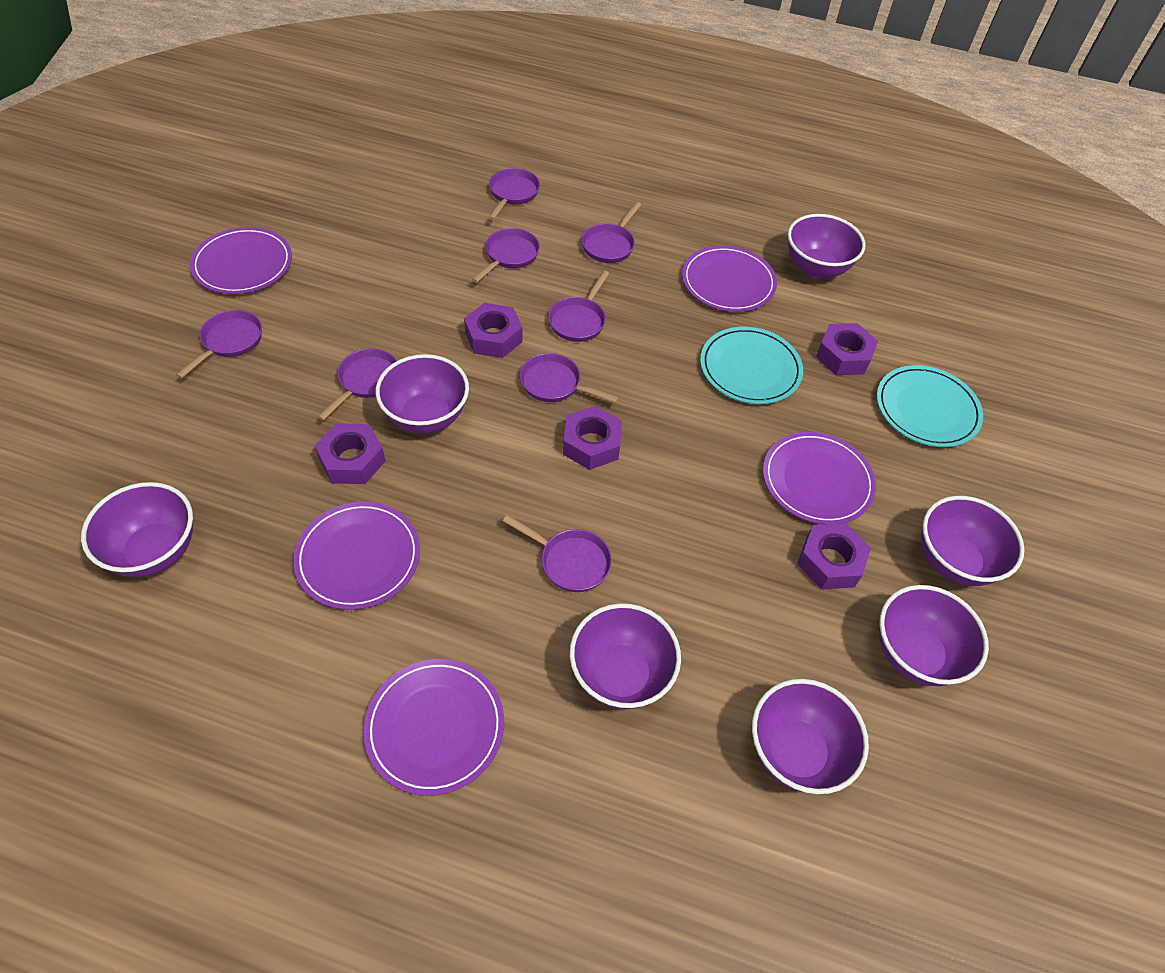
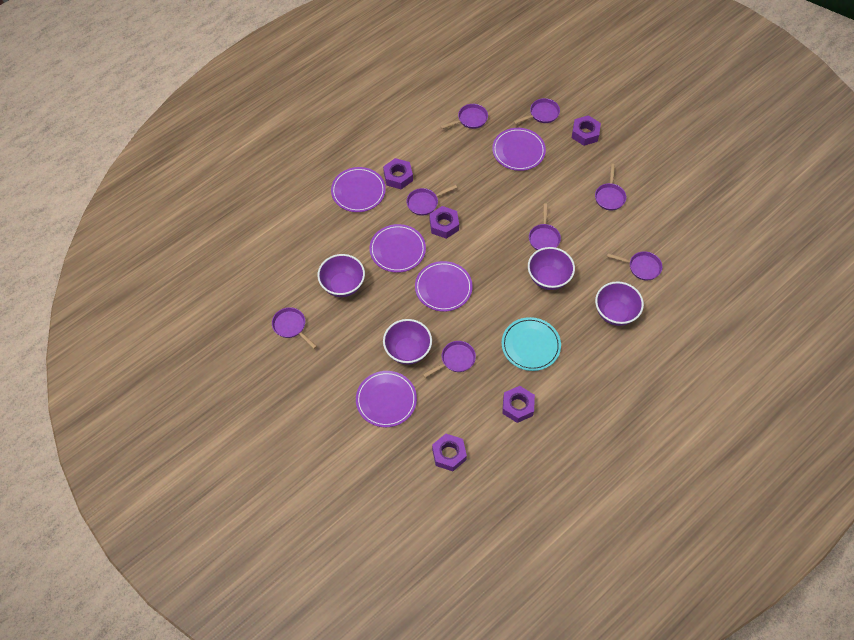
purple bowl: 7 -> 4
turquoise plate: 2 -> 1

